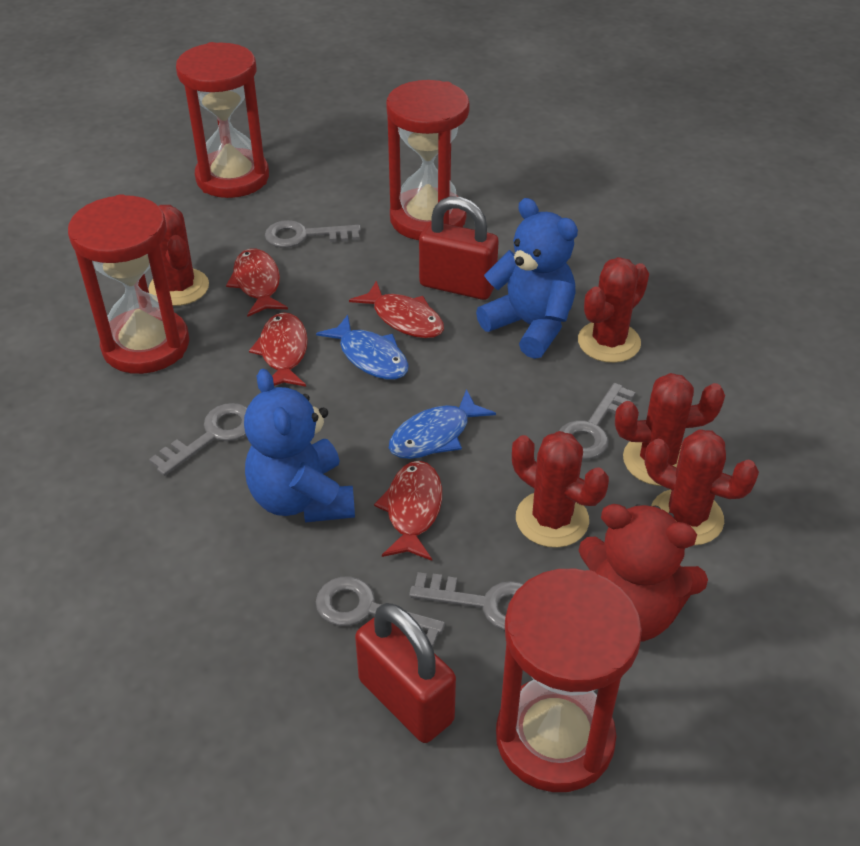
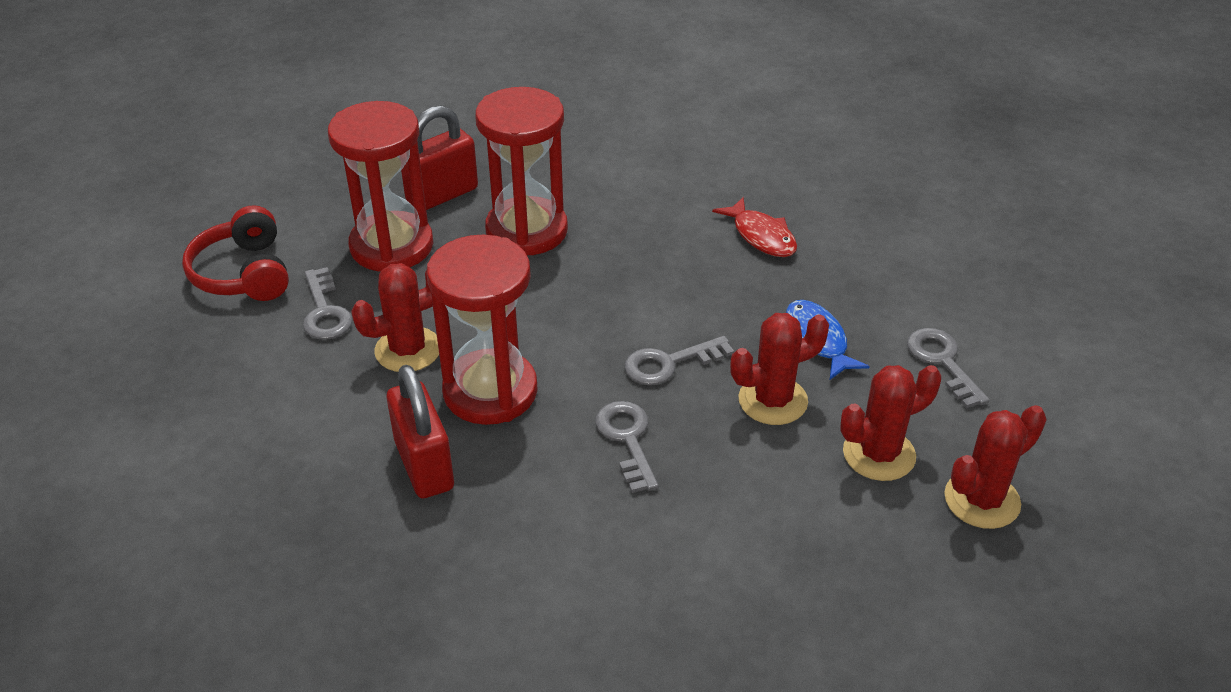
blue fish: 2 -> 1
blue teddy bear: 2 -> 0
grey key: 5 -> 4
red cactus: 5 -> 4
red fish: 4 -> 1
red headphones: 0 -> 1
red hourglass: 4 -> 3
red teddy bear: 1 -> 0

